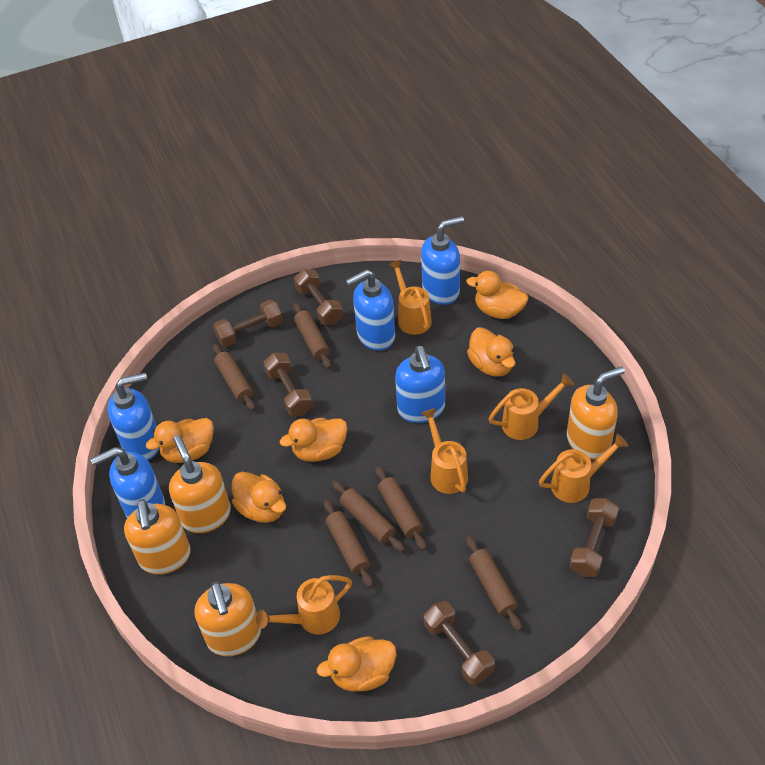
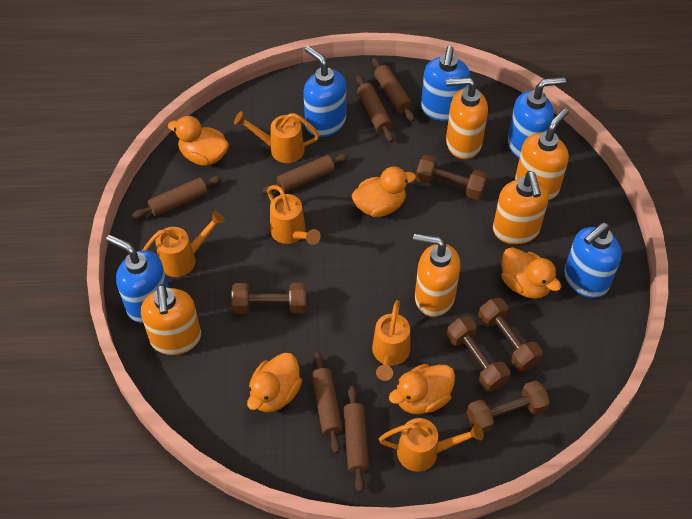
orange duck: 6 -> 5
orange soap dispenser: 4 -> 5

